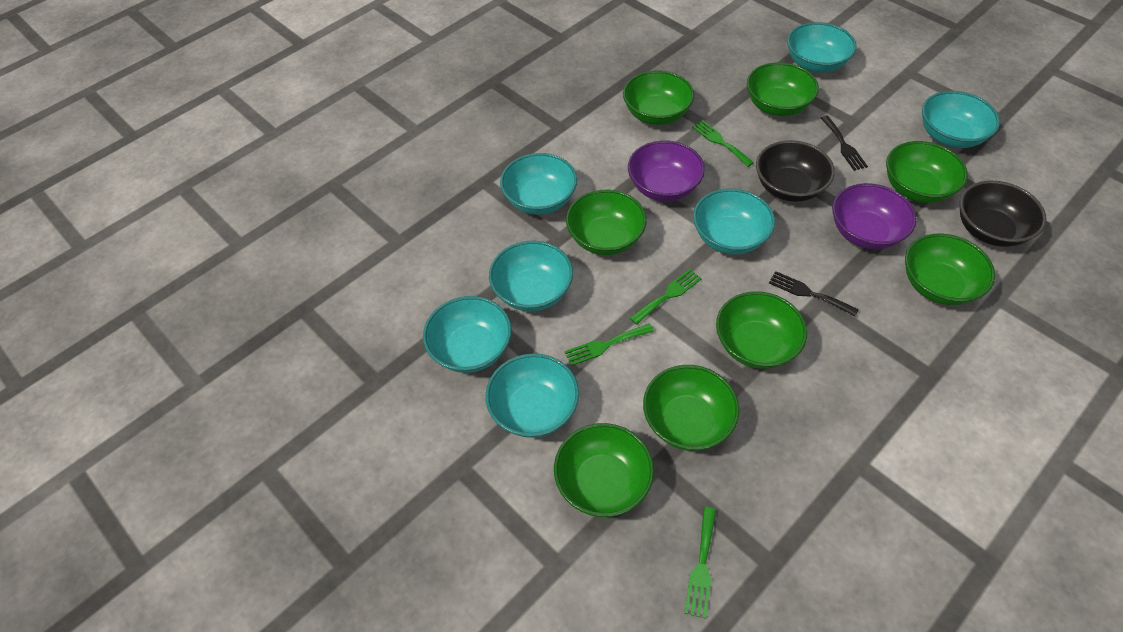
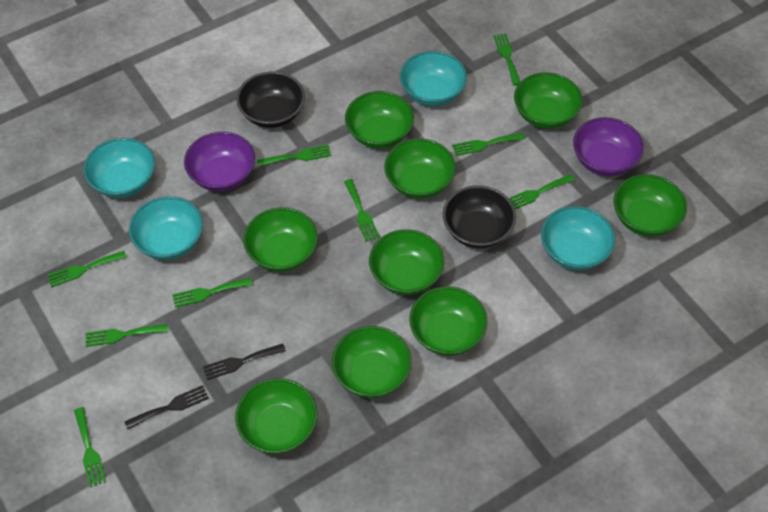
green bowl: 8 -> 9
green fork: 4 -> 9
turquoise bowl: 7 -> 4

